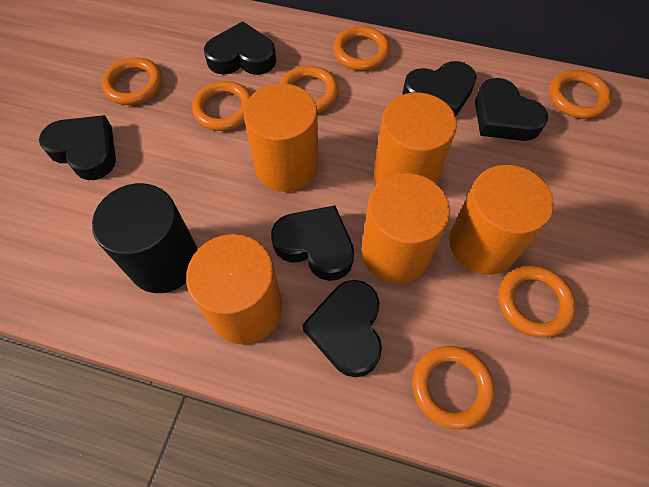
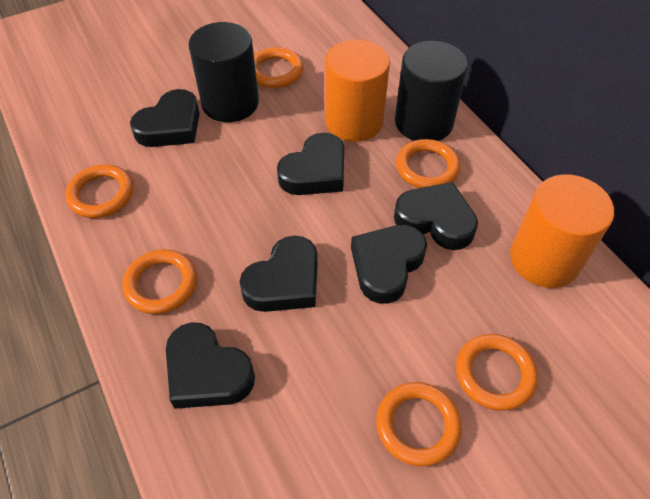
black cylinder: 1 -> 2
orange cylinder: 5 -> 2
orange ring: 7 -> 6

